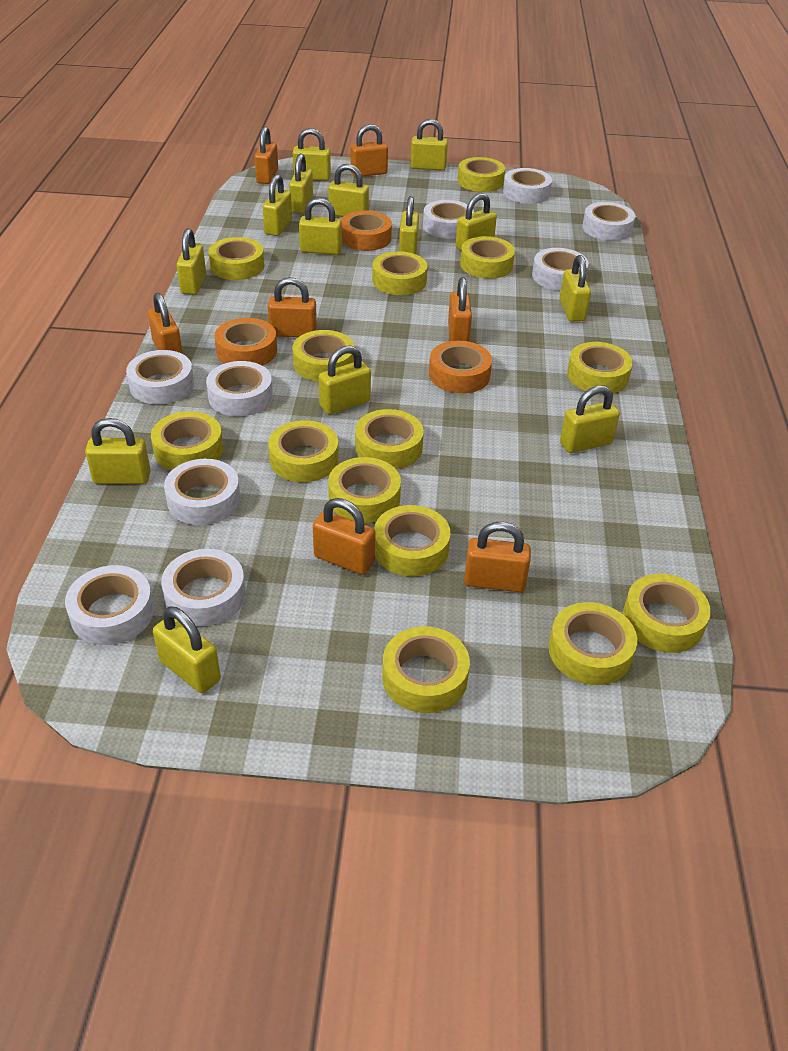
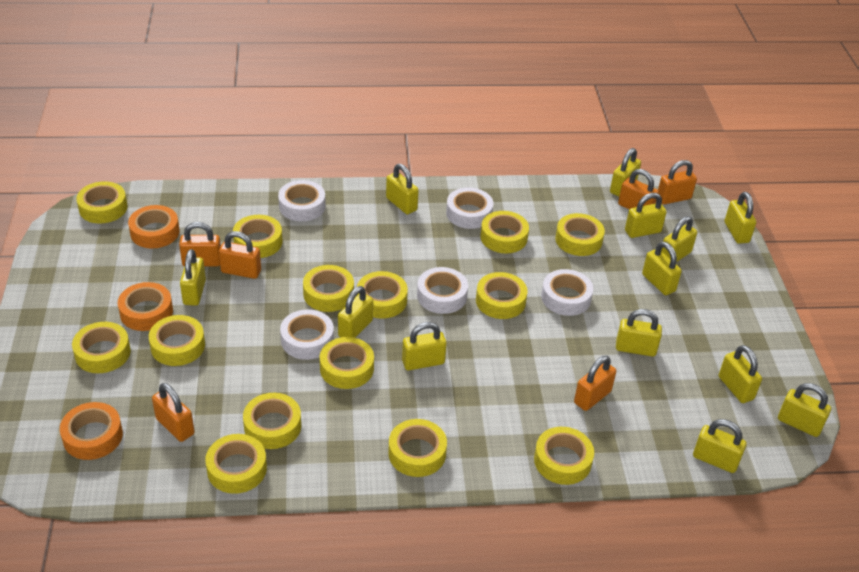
orange padlock: 7 -> 6
white tape: 9 -> 5
yellow padlock: 14 -> 13

